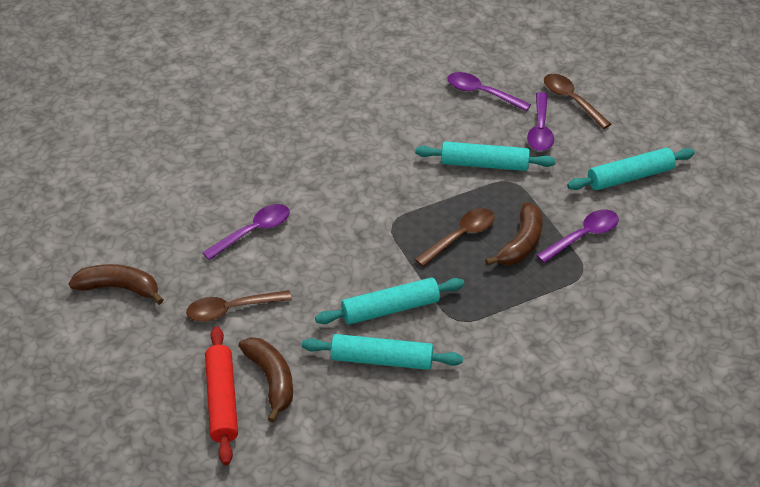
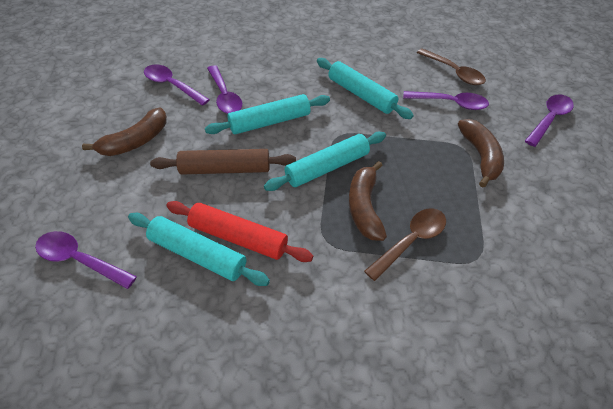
brown rolling pin: 0 -> 1
brown spoon: 3 -> 2
purple spoon: 4 -> 5

